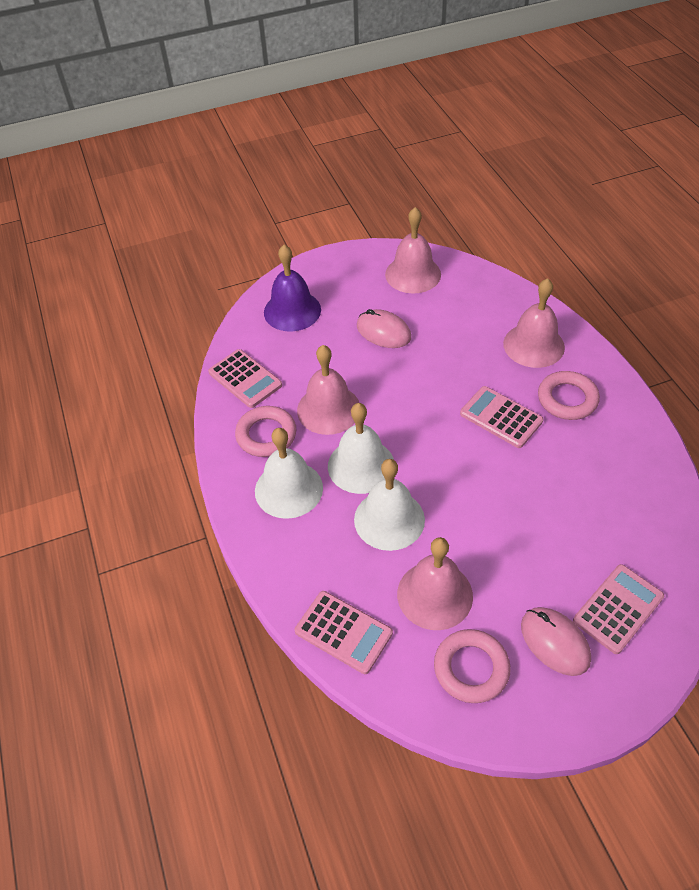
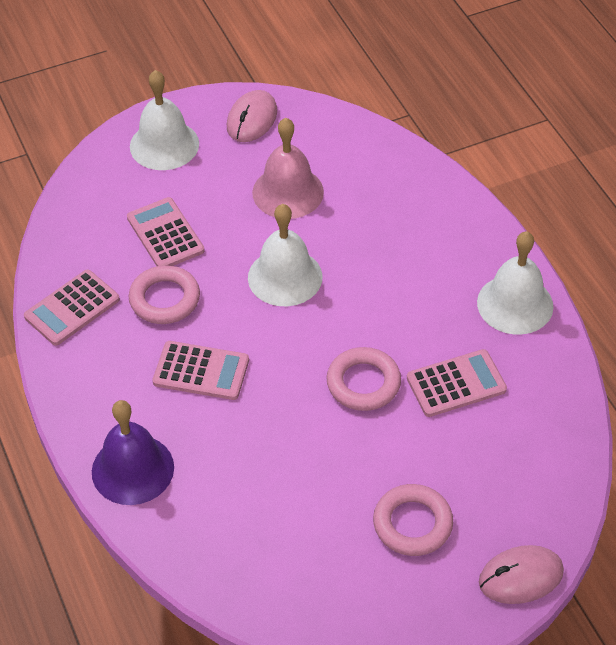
pink bell: 4 -> 1

